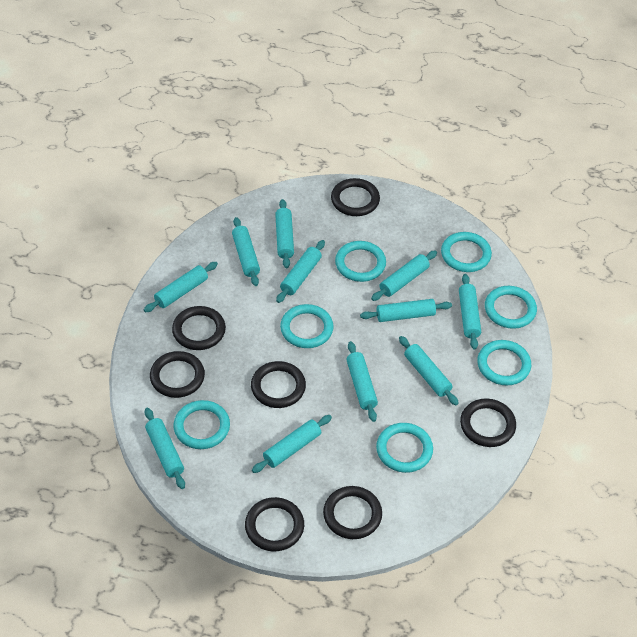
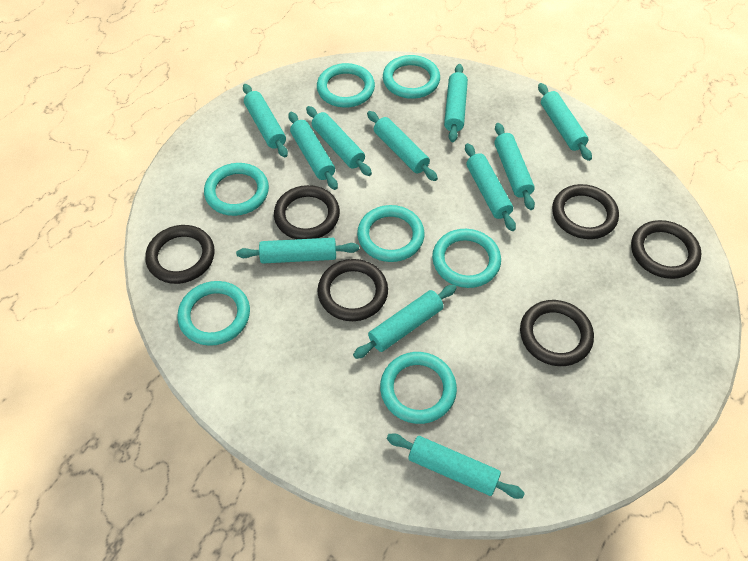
black ring: 7 -> 6

